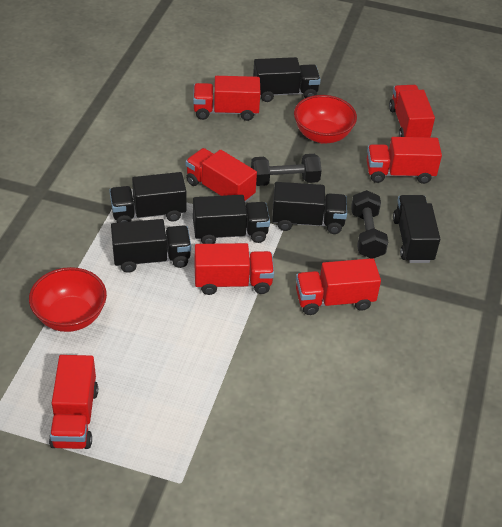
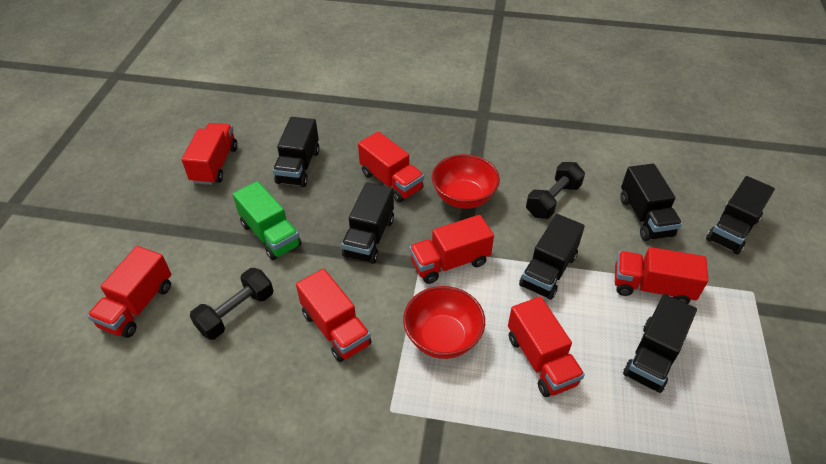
green truck: 0 -> 1

